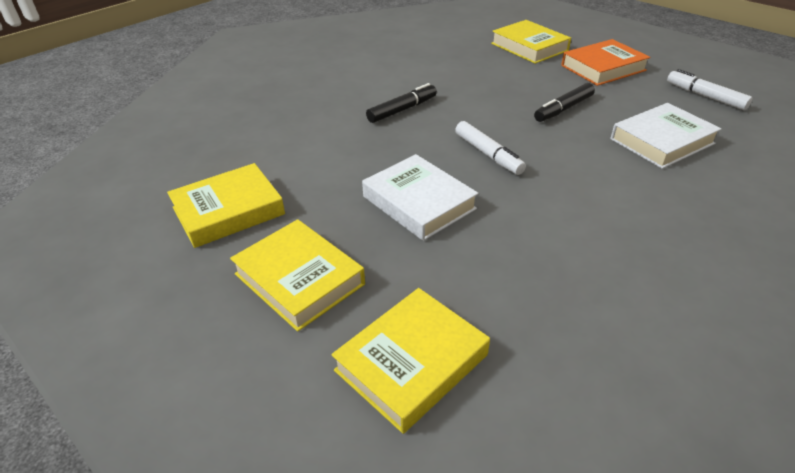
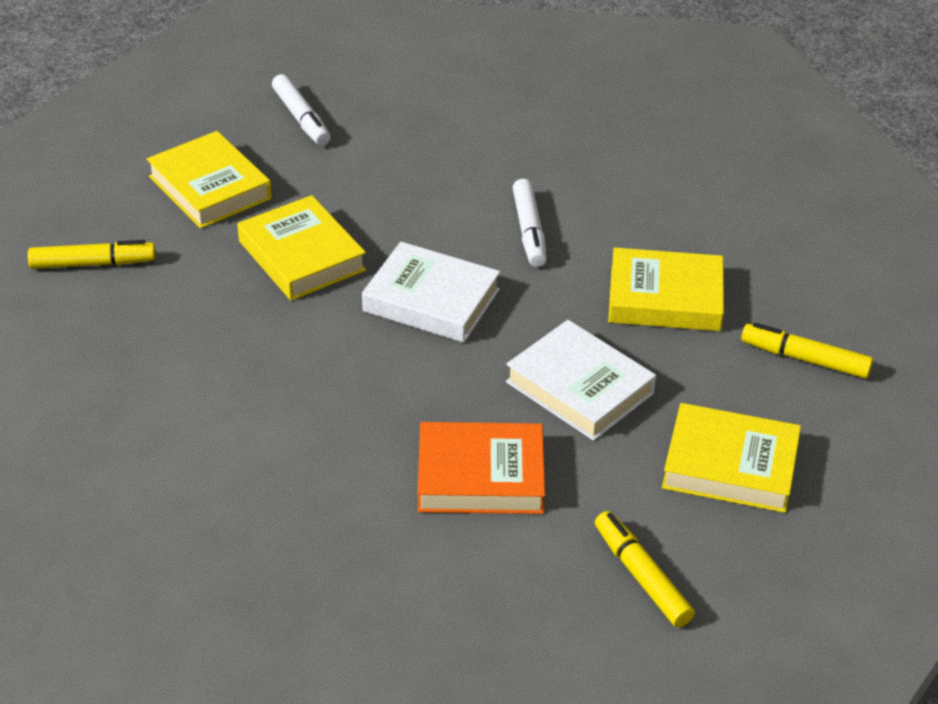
black marker: 2 -> 0
yellow marker: 0 -> 3

